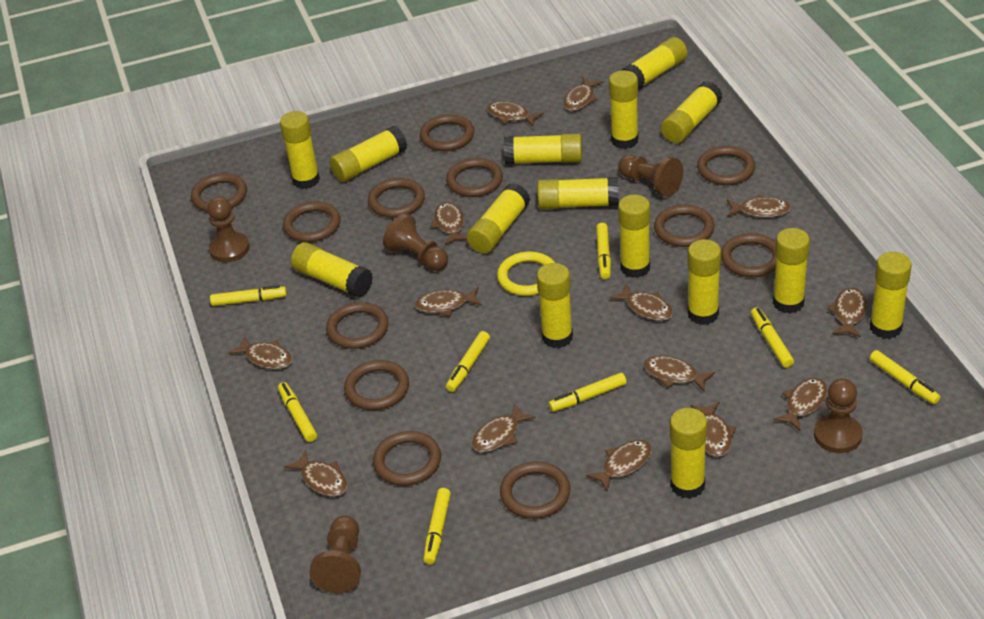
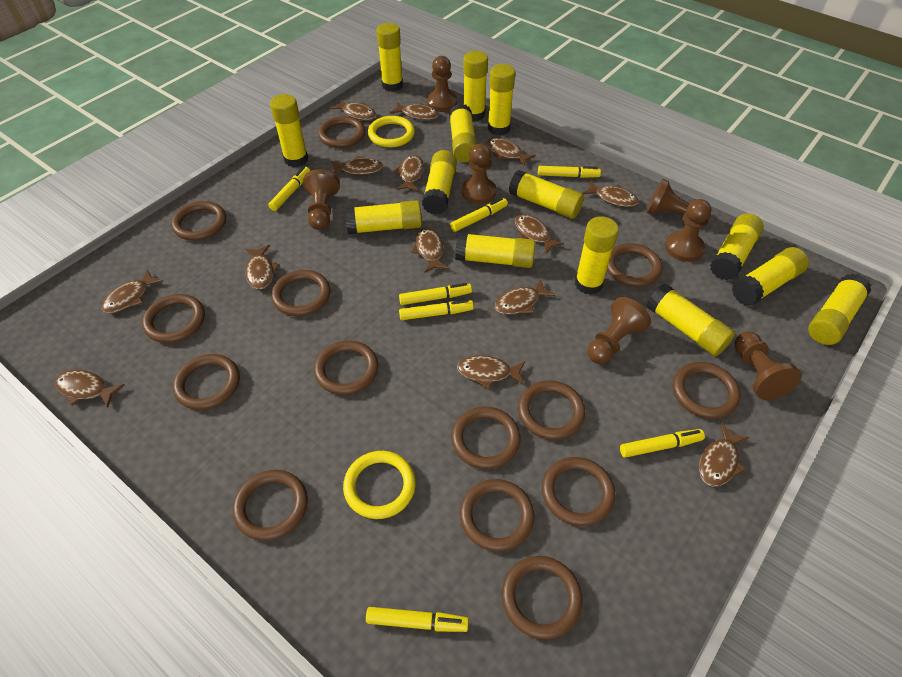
brown pawn: 5 -> 7
brown ring: 12 -> 14
yellow glue stick: 15 -> 14
yellow marker: 8 -> 7
yellow ring: 1 -> 2

